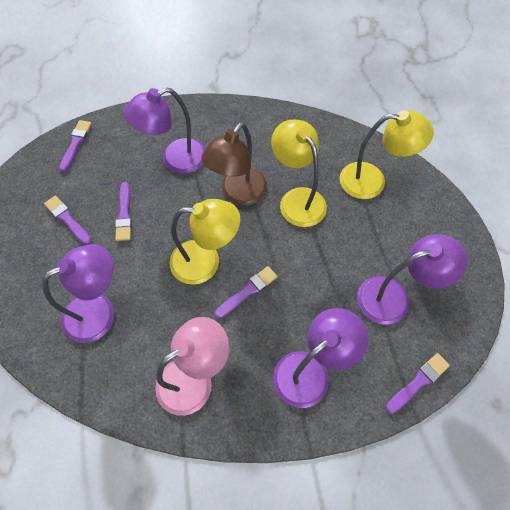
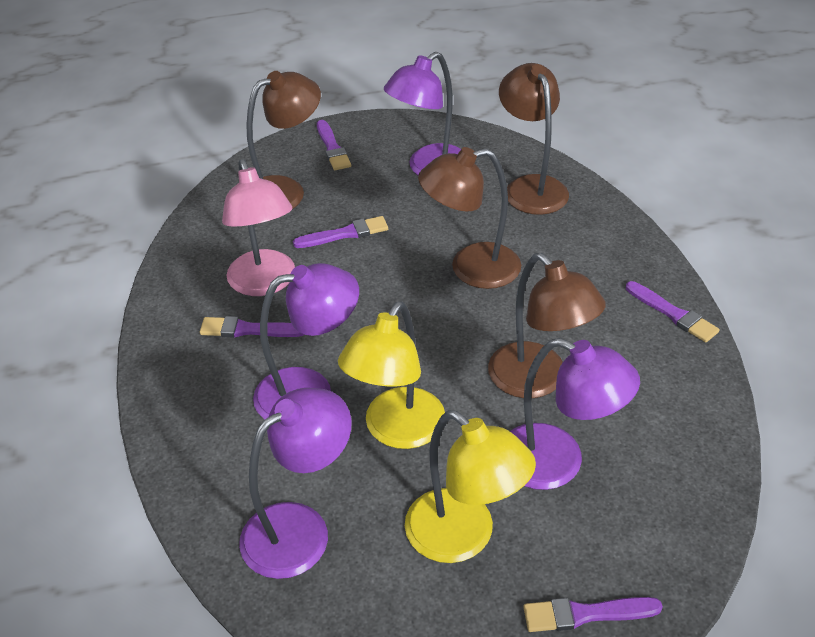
brown lamp: 1 -> 4
yellow lamp: 3 -> 2

